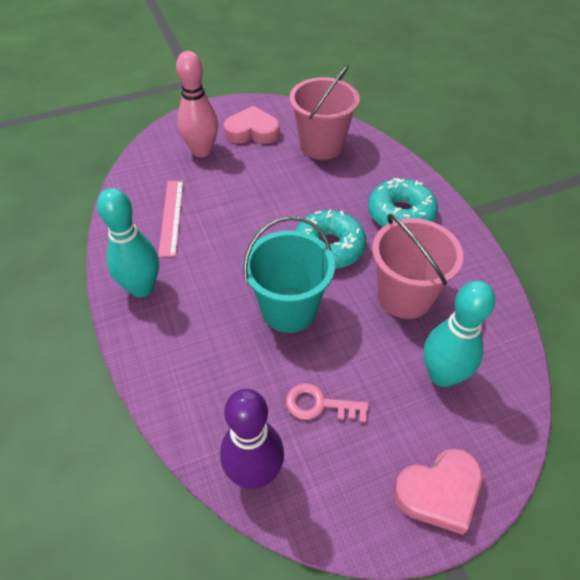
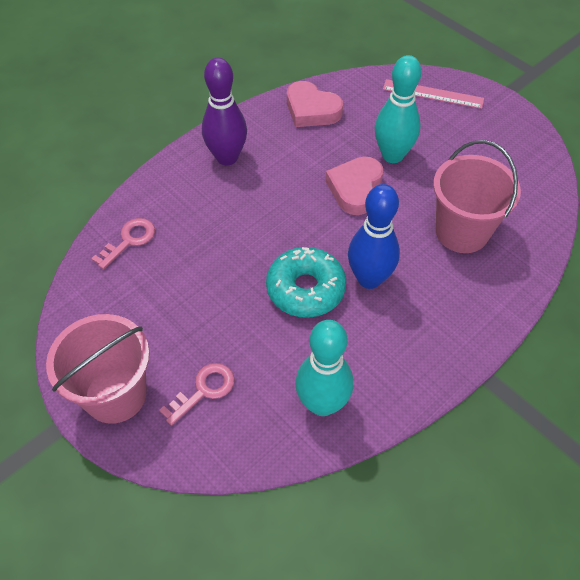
blue bowling pin: 0 -> 1
pink bowling pin: 1 -> 0
pink key: 1 -> 2
turquoise bucket: 1 -> 0
turquoise donut: 2 -> 1

